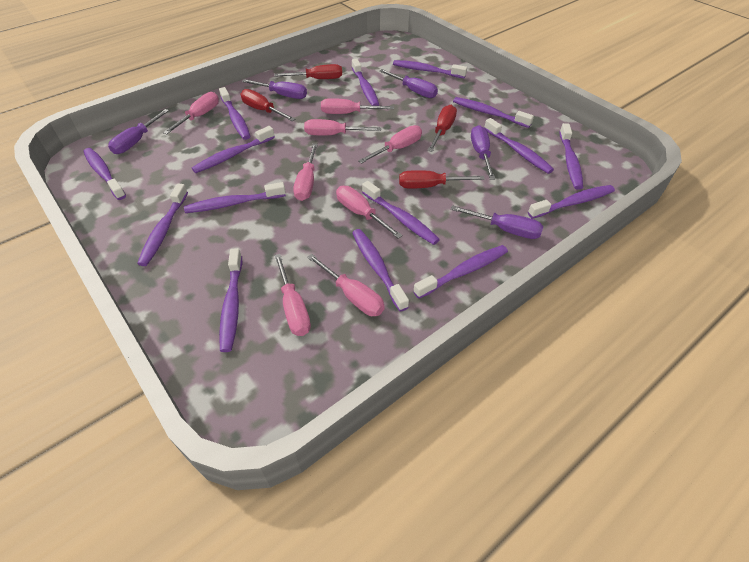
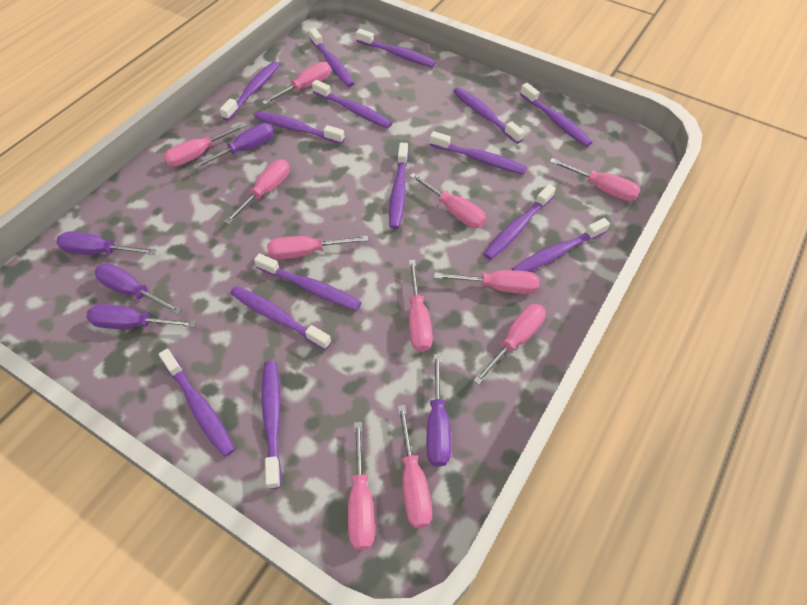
pink screwdriver: 8 -> 11
red screwdriver: 4 -> 0

